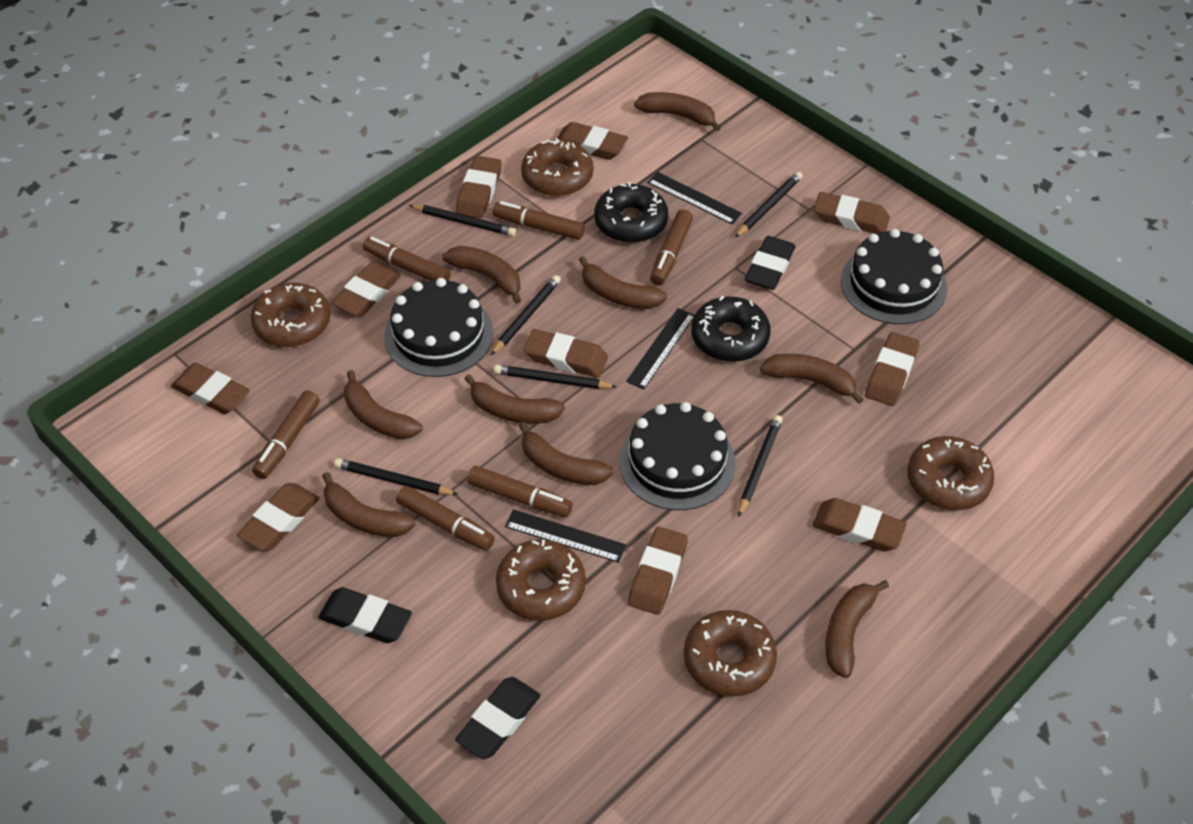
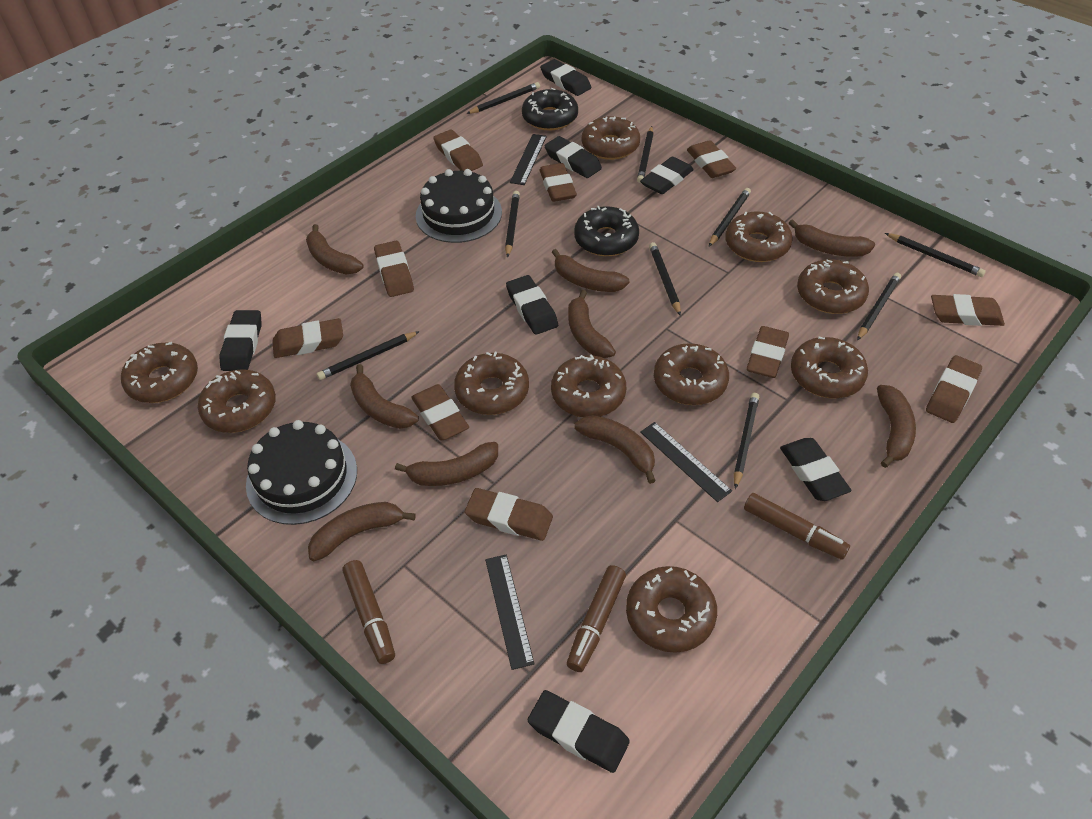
black cake: 3 -> 2
black eraser: 3 -> 7
black pencil: 6 -> 9
brown donut: 5 -> 10
brown marker: 6 -> 3

